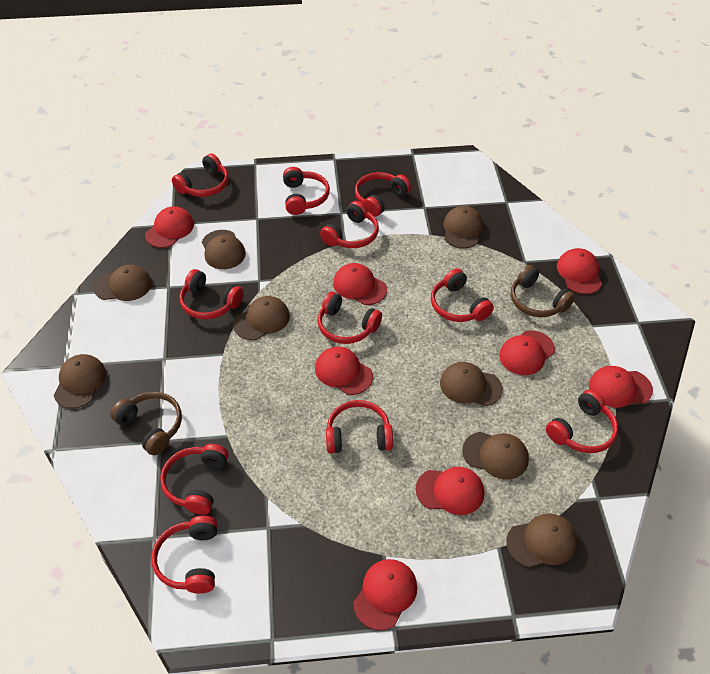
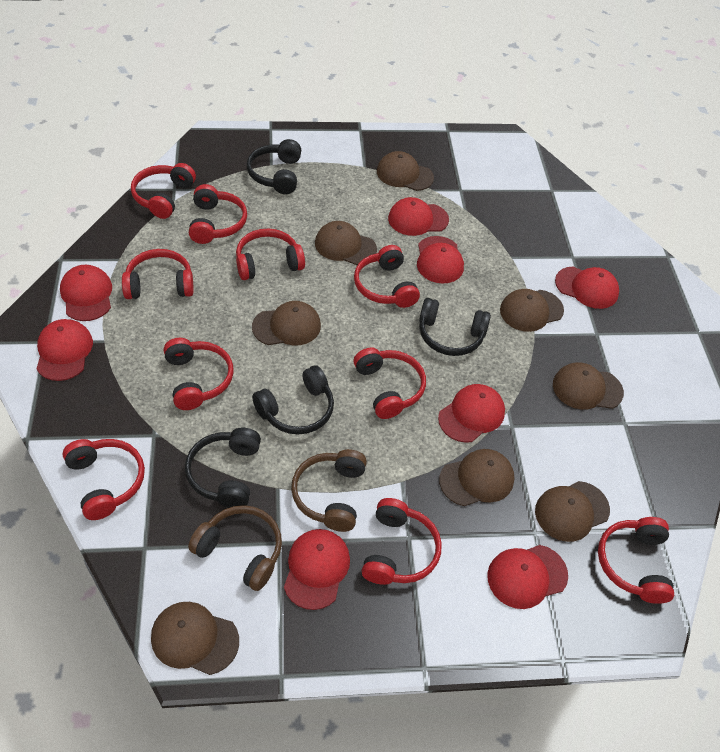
black headphones: 0 -> 4
red headphones: 11 -> 10

